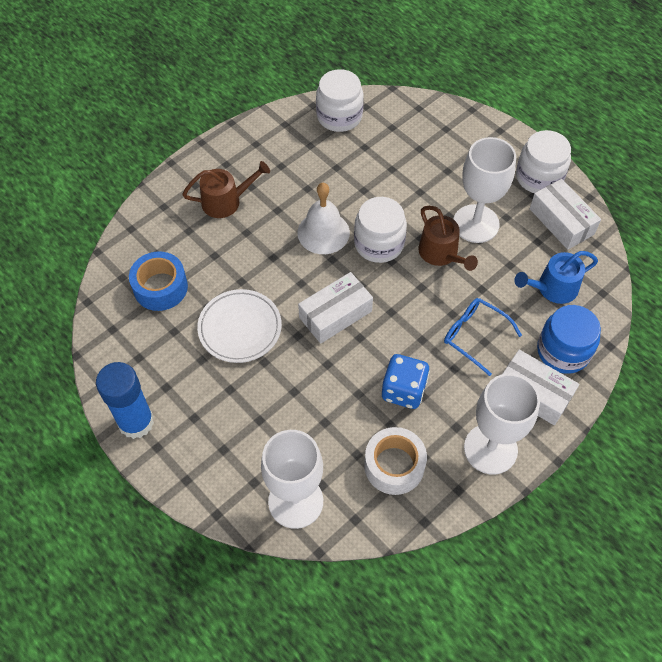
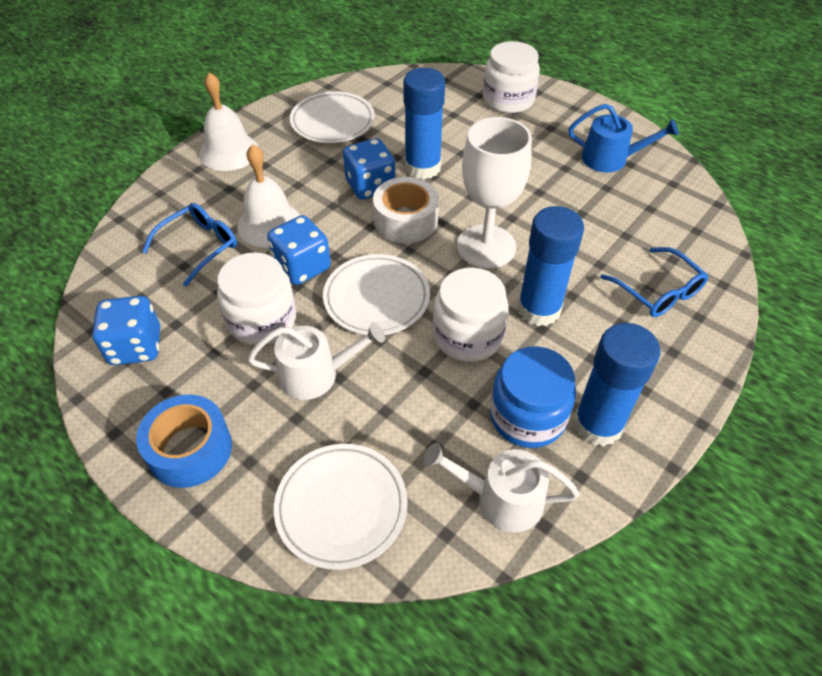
blue dice: 1 -> 3
blue glasses: 1 -> 2
blue glue stick: 1 -> 3
brown watering can: 2 -> 0
white bell: 1 -> 2
white box: 3 -> 0
white goblet: 3 -> 1
white plate: 1 -> 3
white watering can: 0 -> 2

